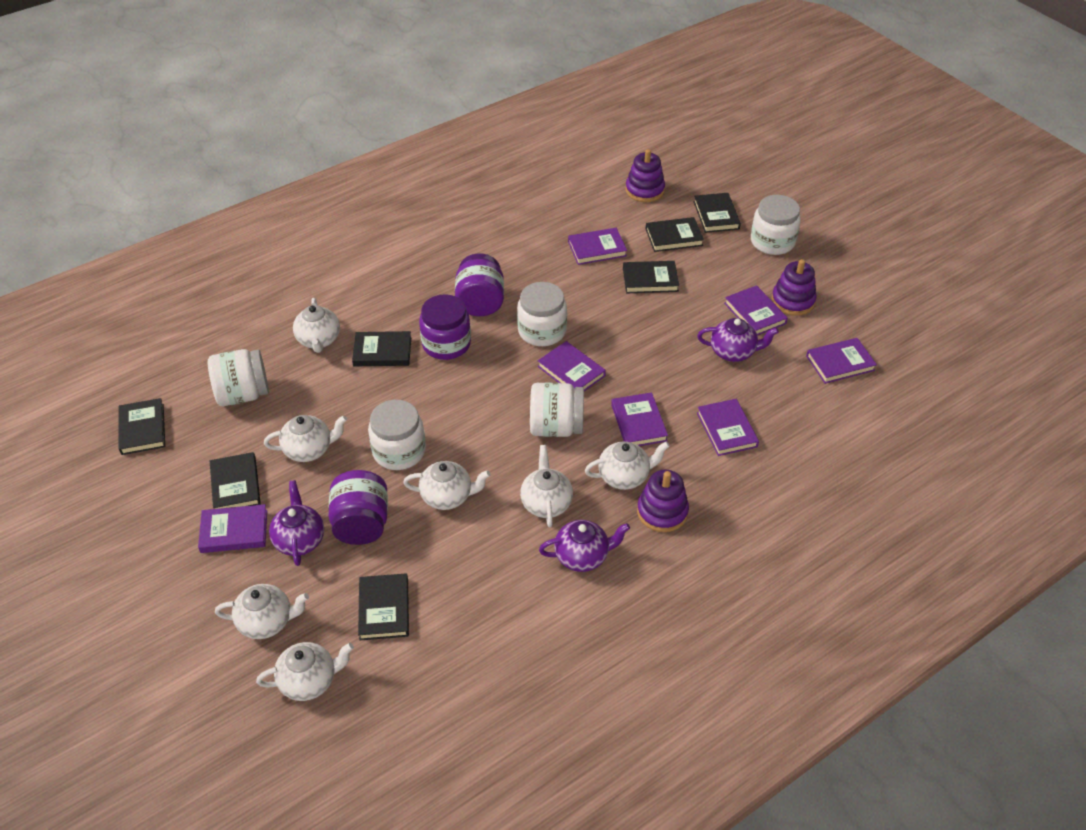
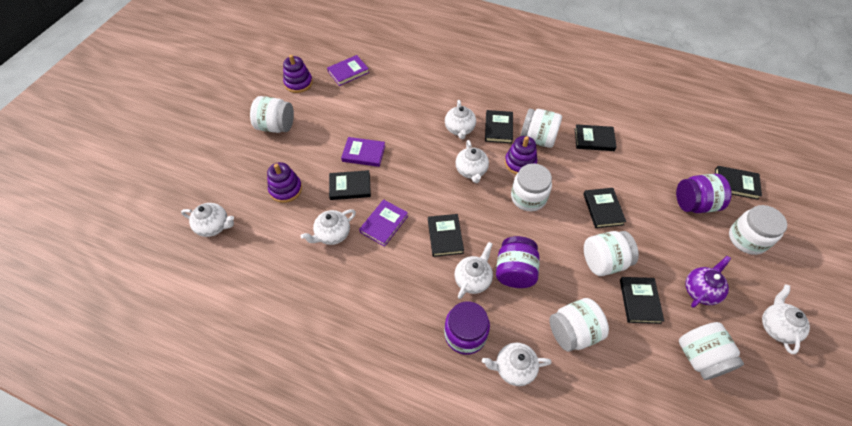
purple book: 7 -> 3
purple teapot: 3 -> 1
white jar: 5 -> 7

